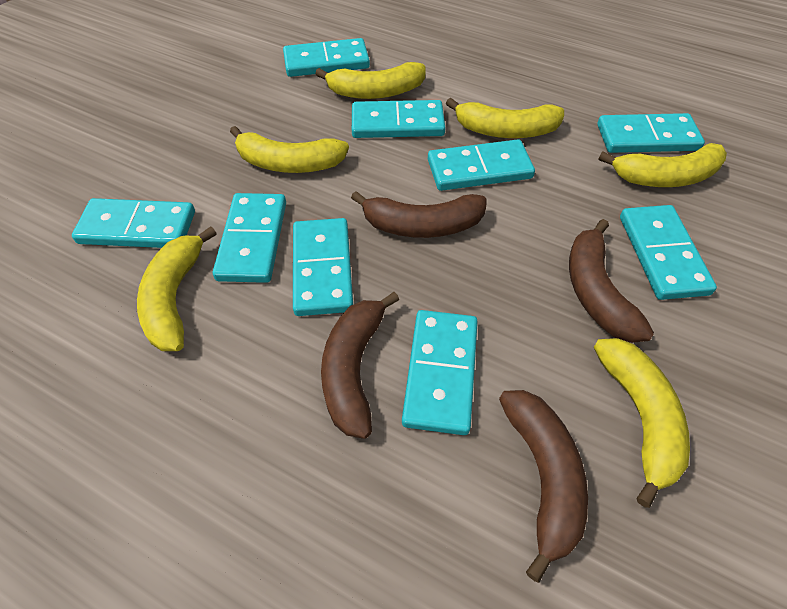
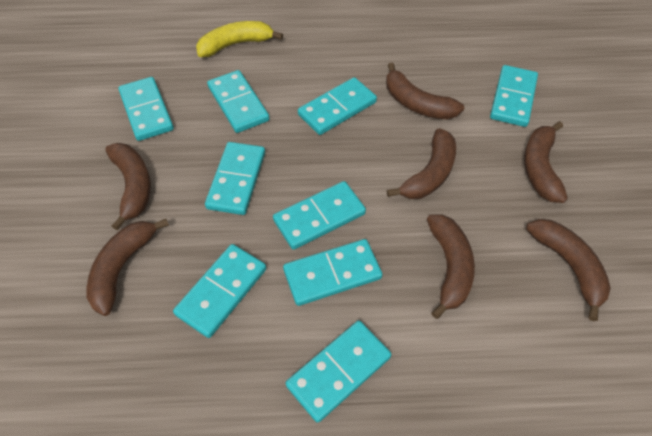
brown banana: 4 -> 7
yellow banana: 6 -> 1

